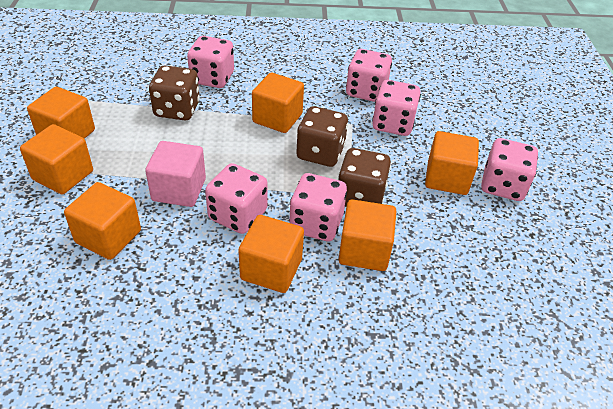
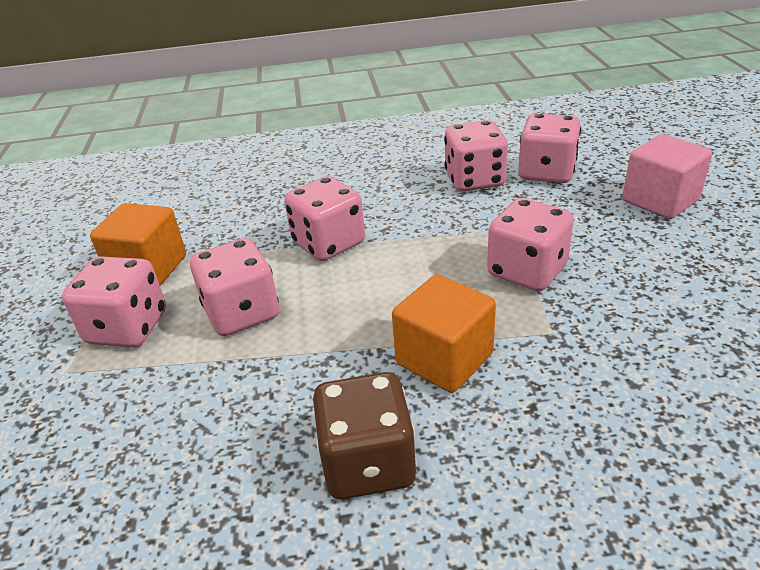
brown dice: 3 -> 1
orange cube: 7 -> 2

